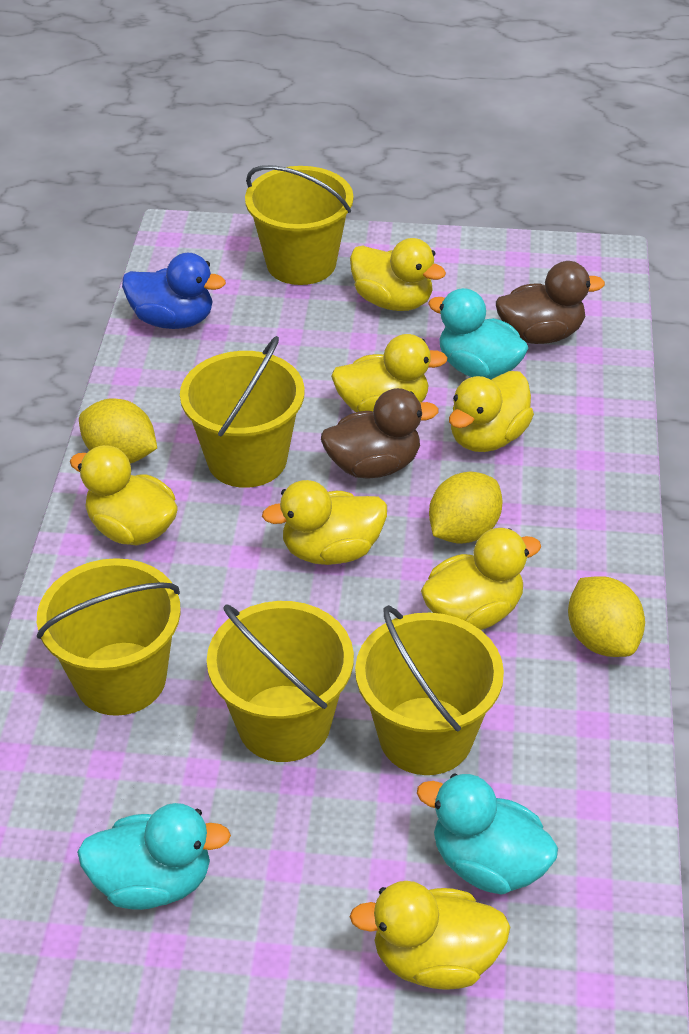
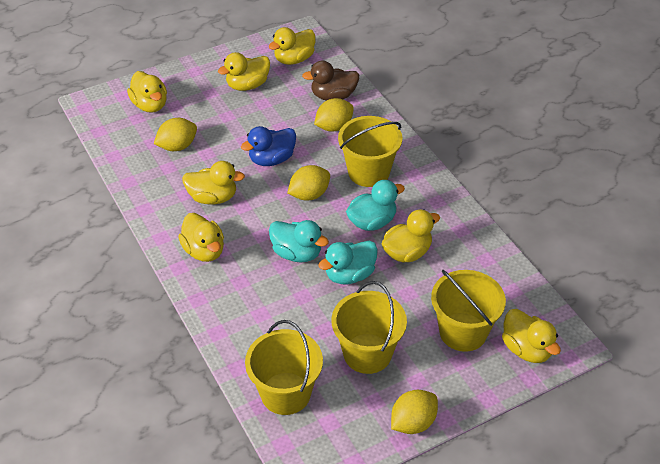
brown duck: 2 -> 1
yellow bucket: 5 -> 4
yellow lemon: 3 -> 4

